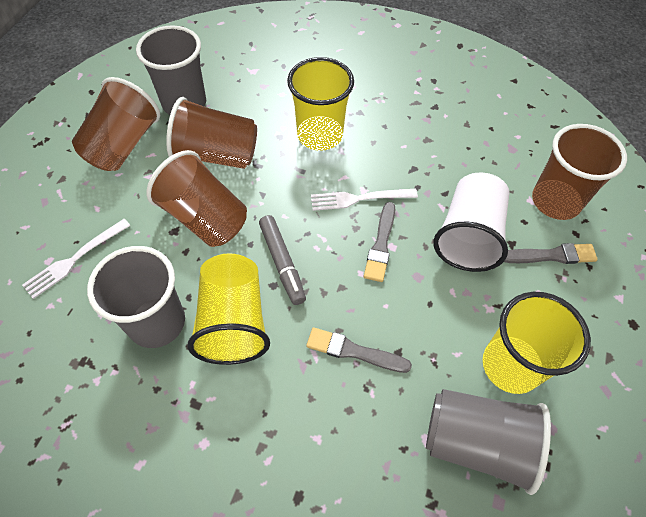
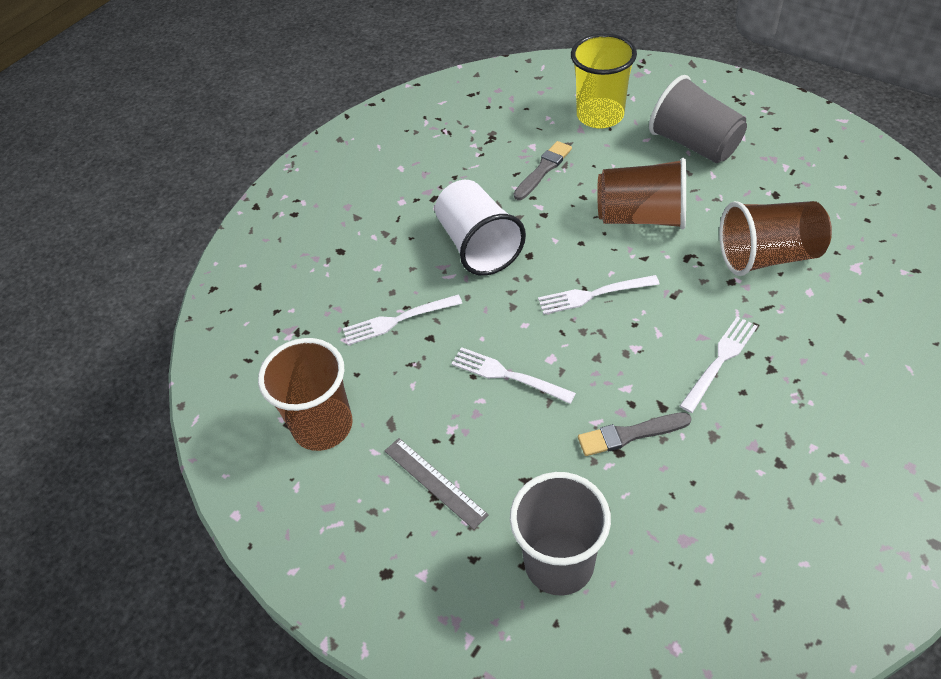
brown cup: 4 -> 3
grey brush: 3 -> 2
grey cup: 3 -> 2
grey marker: 1 -> 0
grey ruler: 0 -> 1
white fork: 2 -> 4
yellow cup: 3 -> 1

